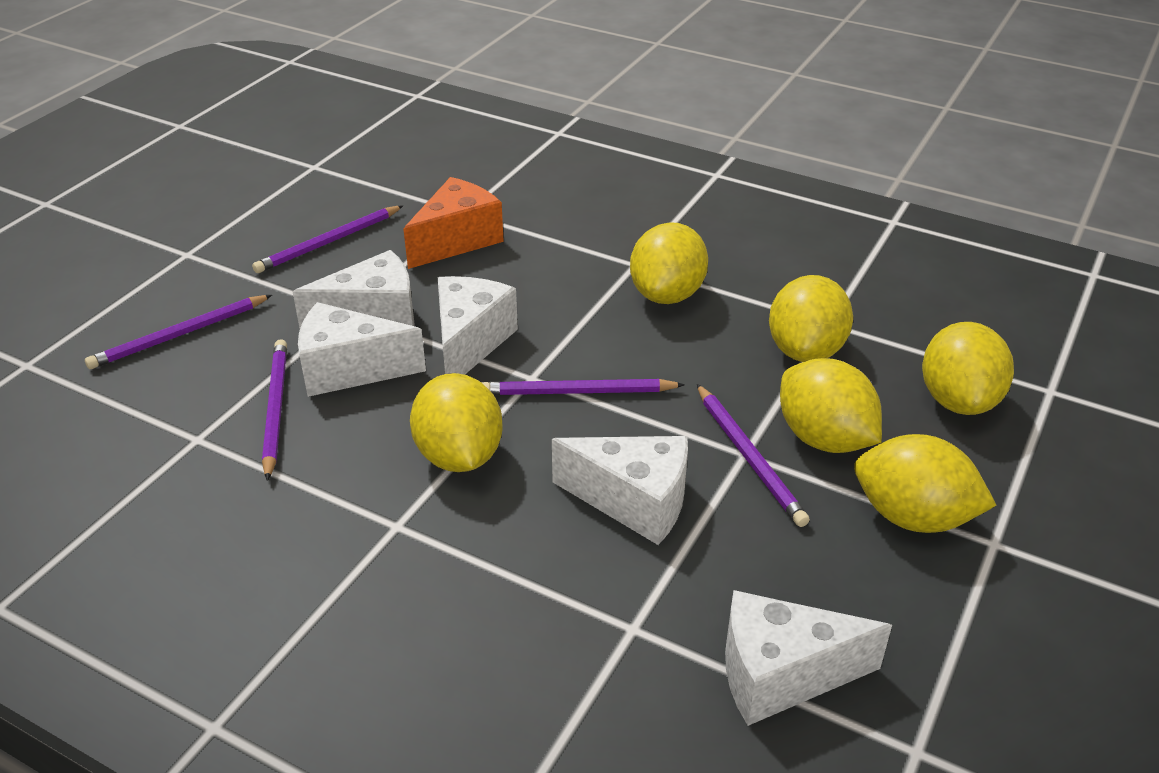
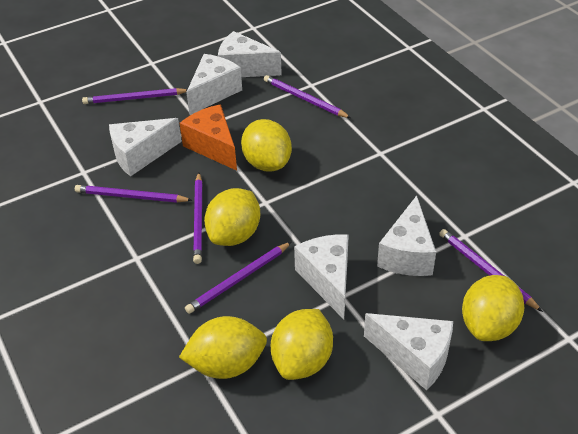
purple pencil: 5 -> 6
white cheese: 5 -> 6
yellow lemon: 6 -> 5

